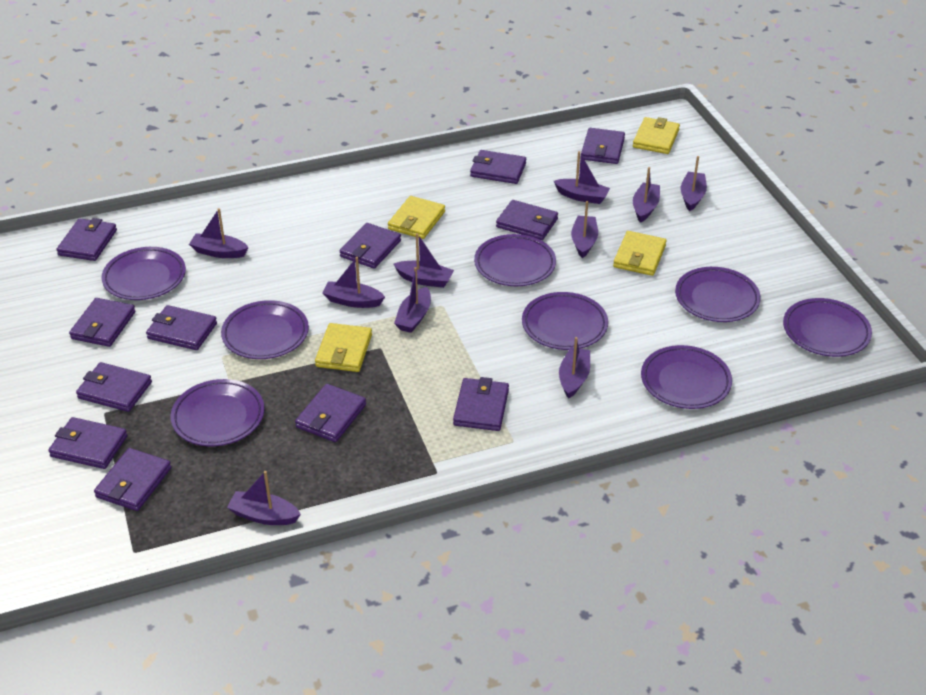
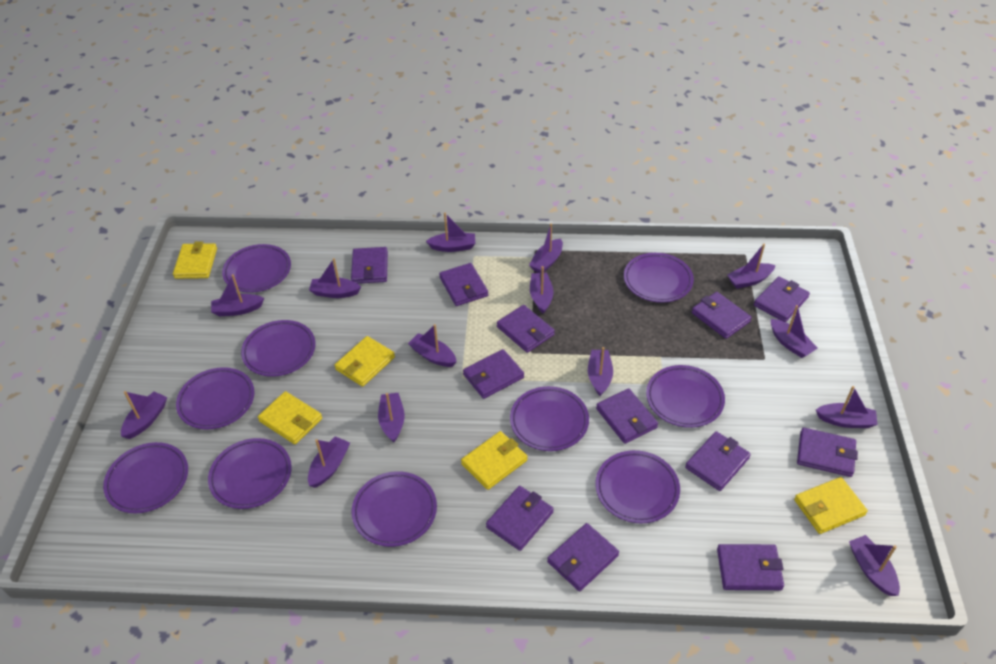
purple boat: 10 -> 14
purple plate: 8 -> 10
yellow wallet: 4 -> 5

